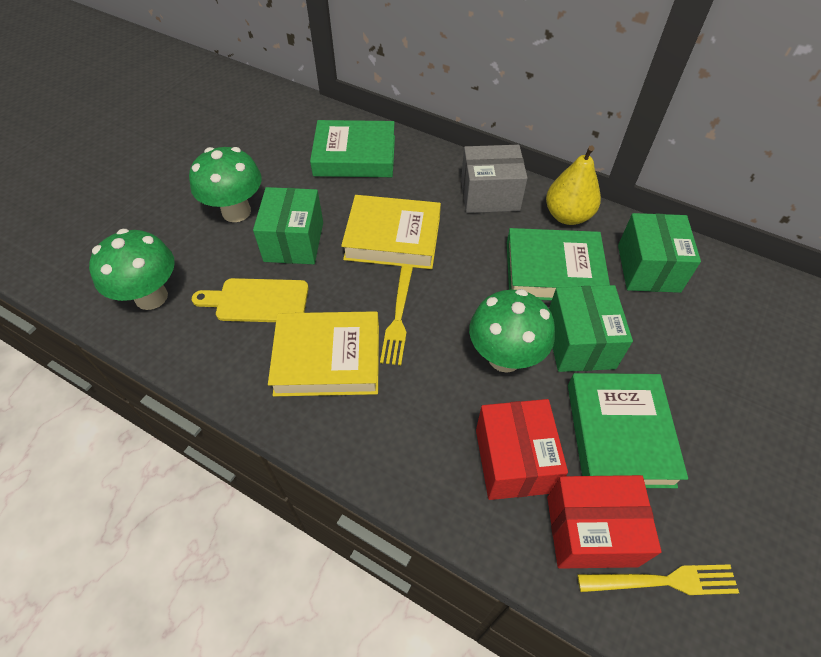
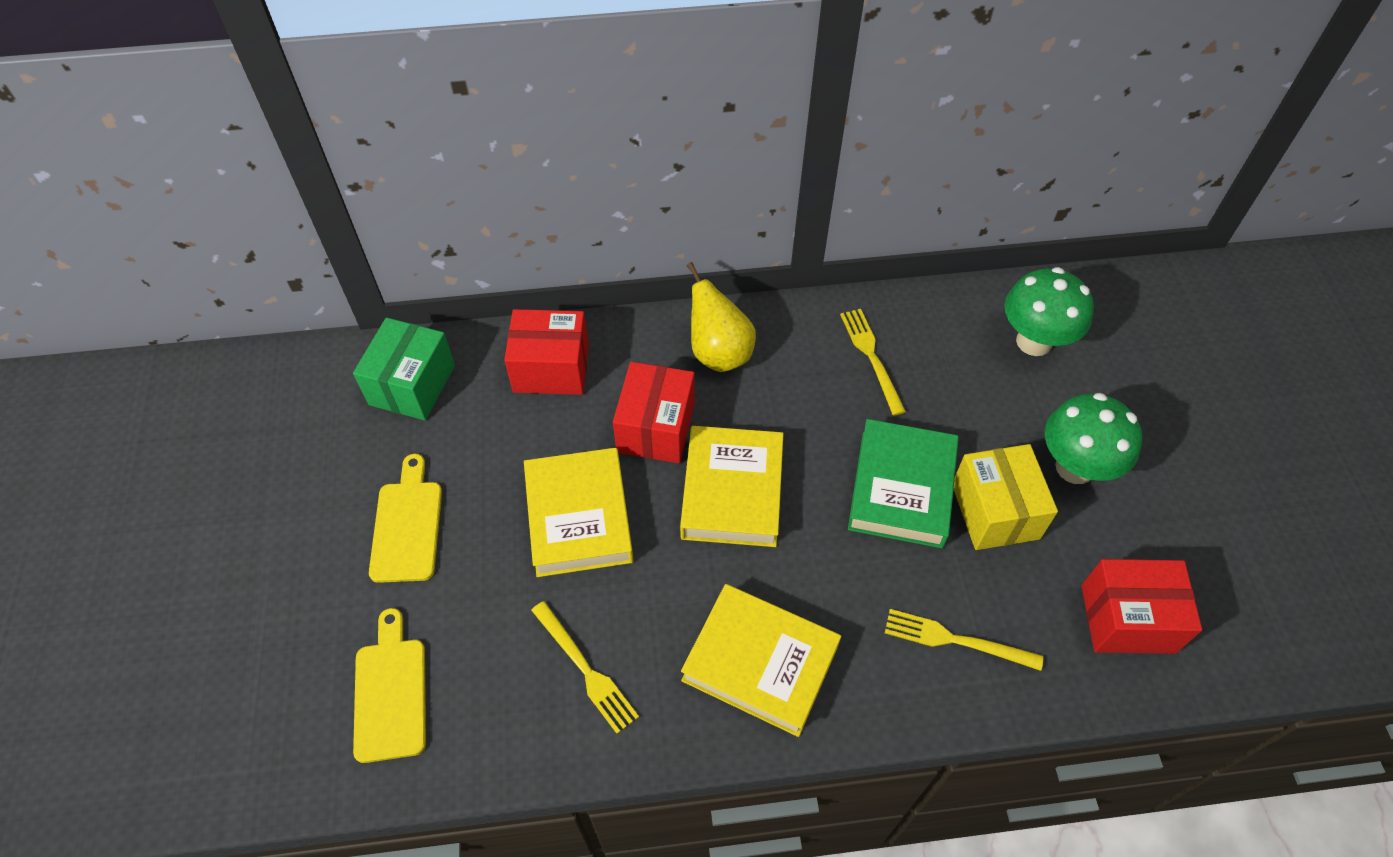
green book: 3 -> 1
green box: 3 -> 1
green mushroom: 3 -> 2
grey box: 1 -> 0
red box: 2 -> 3
yellow book: 2 -> 3
yellow box: 0 -> 1
yellow cutting board: 1 -> 2
yellow fork: 2 -> 3

